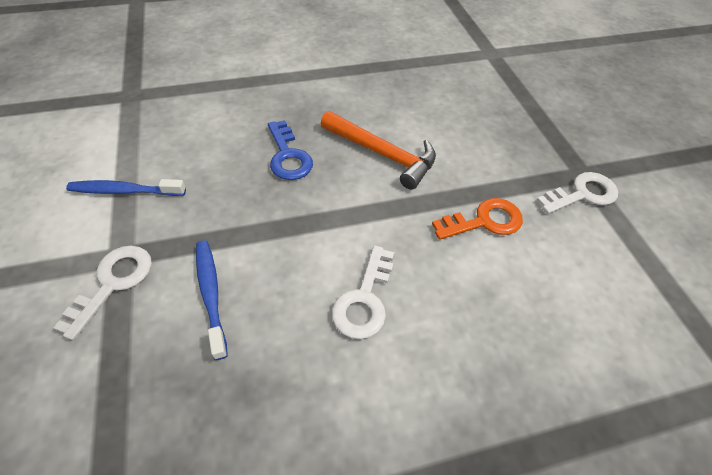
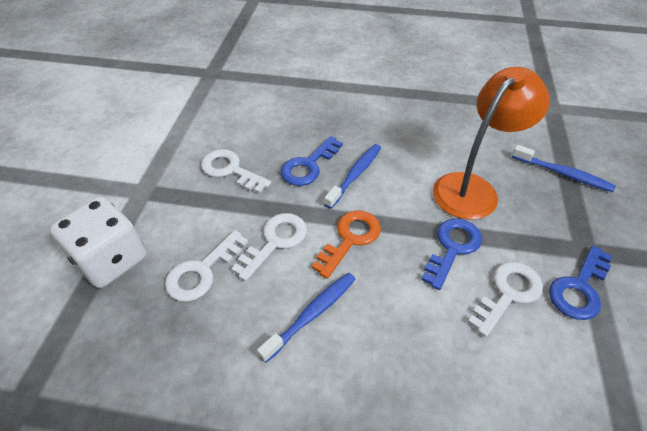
blue key: 1 -> 3
blue toothbrush: 2 -> 3
orange hammer: 1 -> 0
orange lamp: 0 -> 1
white dice: 0 -> 1
white key: 3 -> 4

